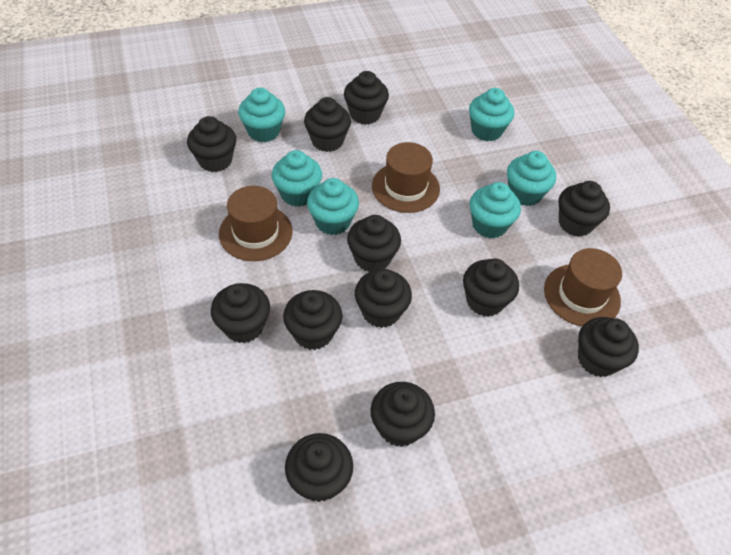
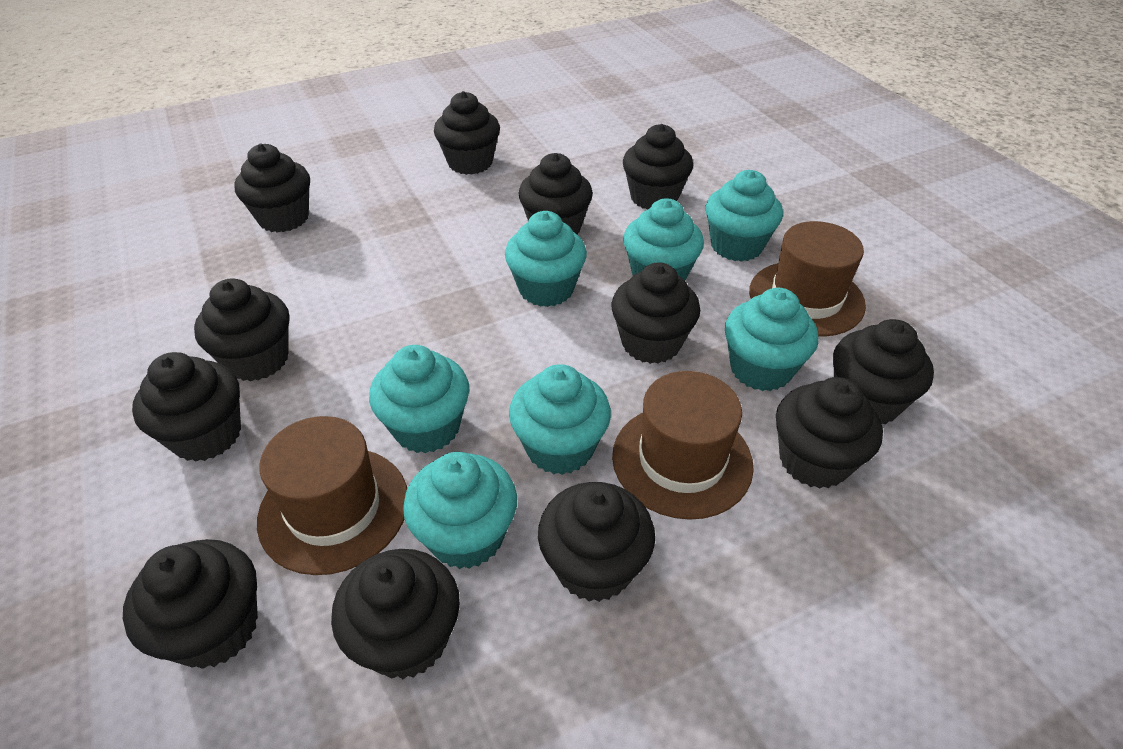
turquoise cupcake: 6 -> 7

